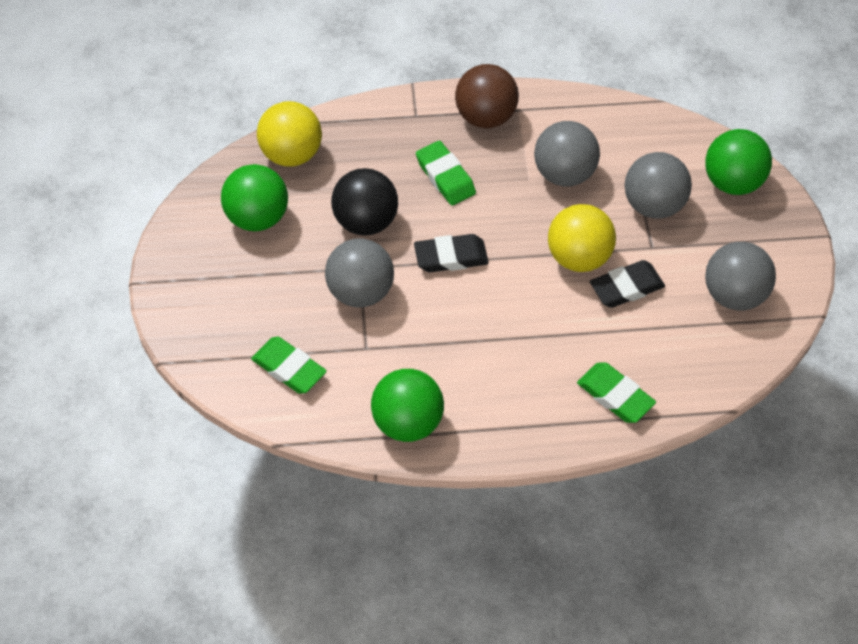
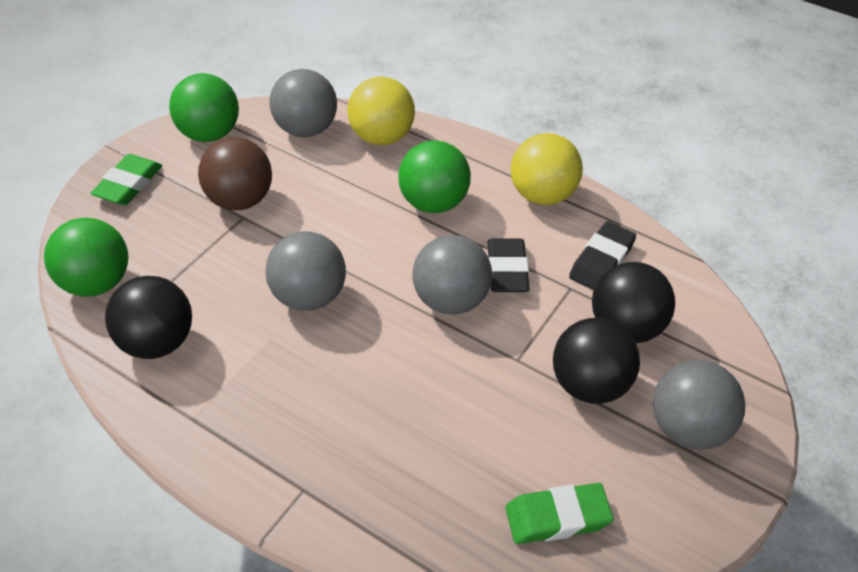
black ball: 1 -> 3
green eraser: 3 -> 2

